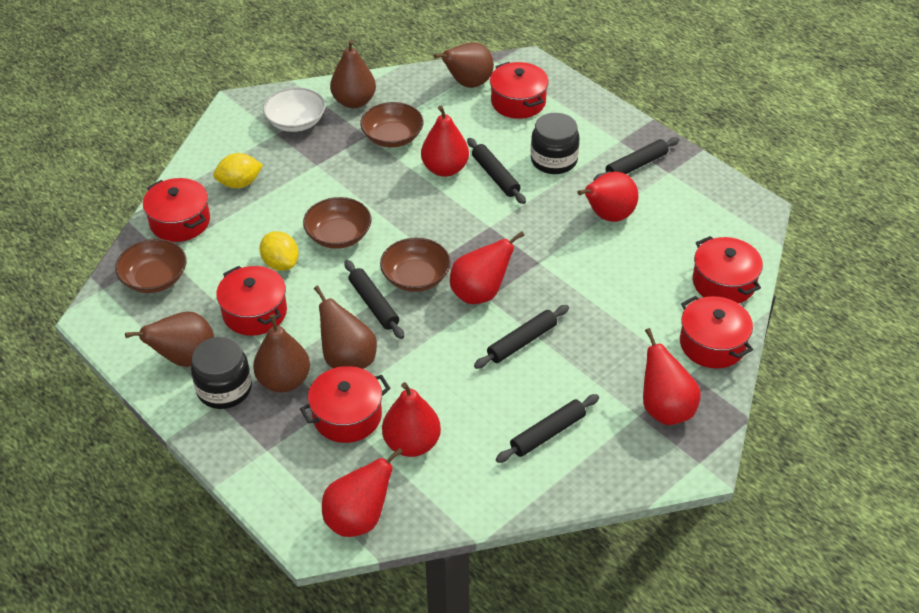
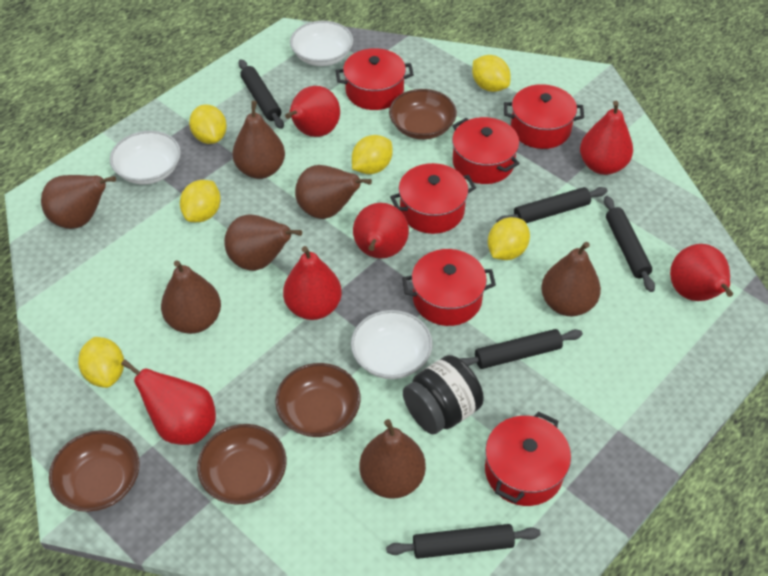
black jar: 2 -> 1
brown pear: 5 -> 7
white bowl: 1 -> 3
yellow lemon: 2 -> 6

